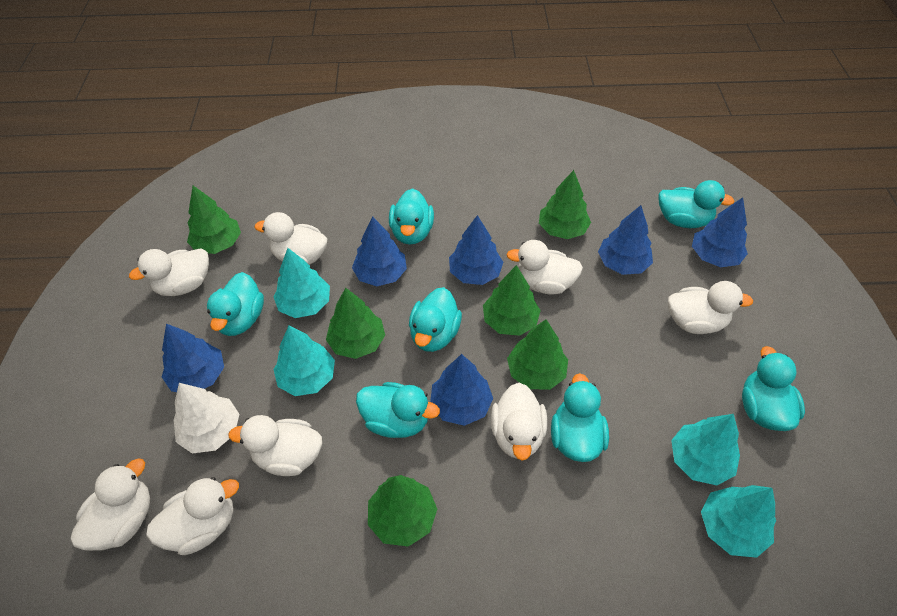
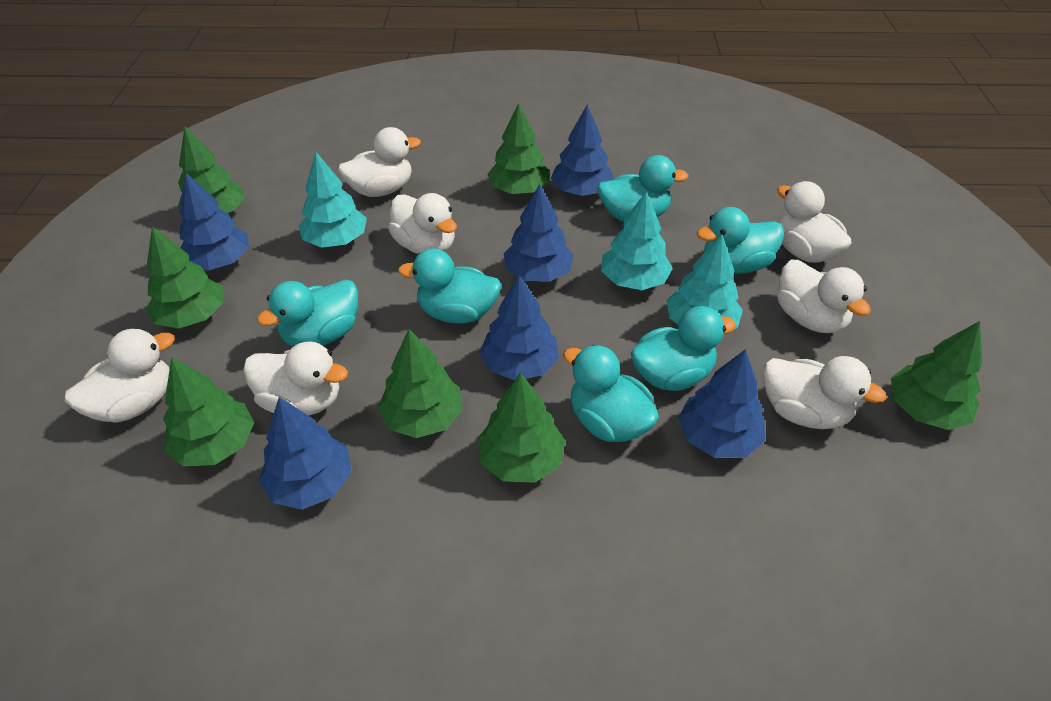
green tree: 6 -> 7
turquoise duck: 7 -> 6
turquoise tree: 4 -> 3
white duck: 8 -> 7
white tree: 1 -> 0

